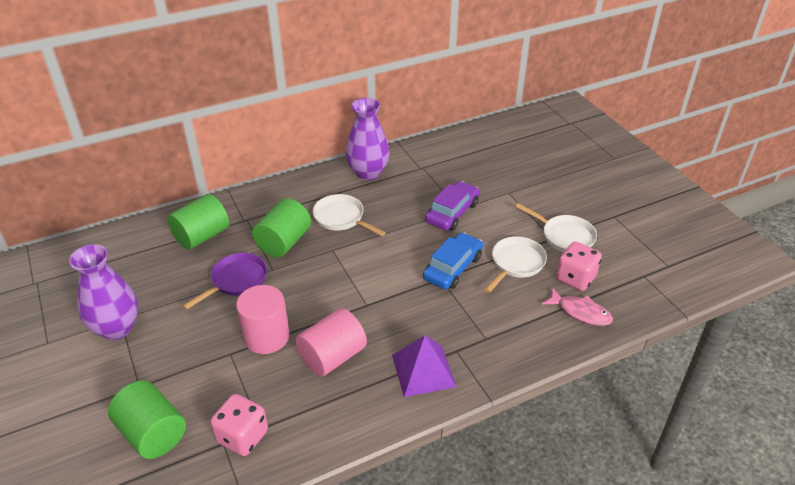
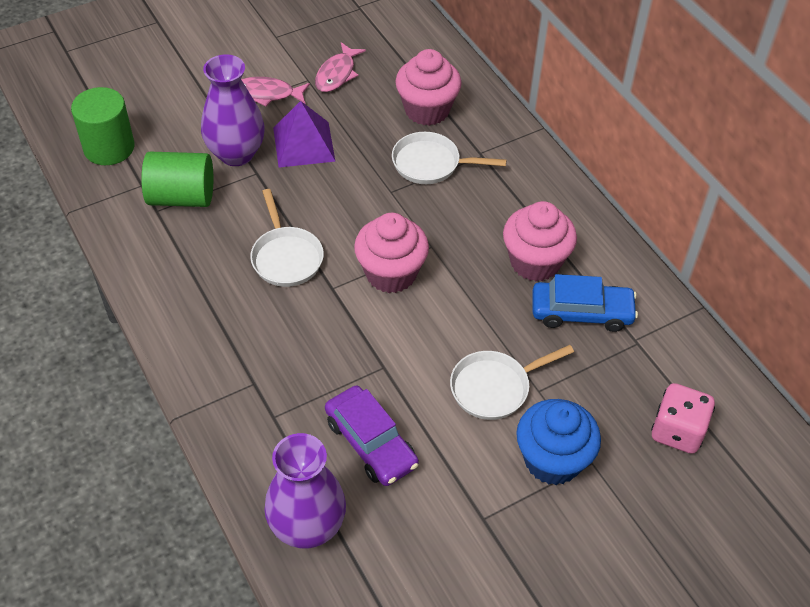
blue cupcake: 0 -> 1
green cylinder: 3 -> 2
pink cupcake: 0 -> 3
pink cylinder: 2 -> 0
pink dice: 2 -> 1
pink fish: 1 -> 2
purple pan: 1 -> 0

